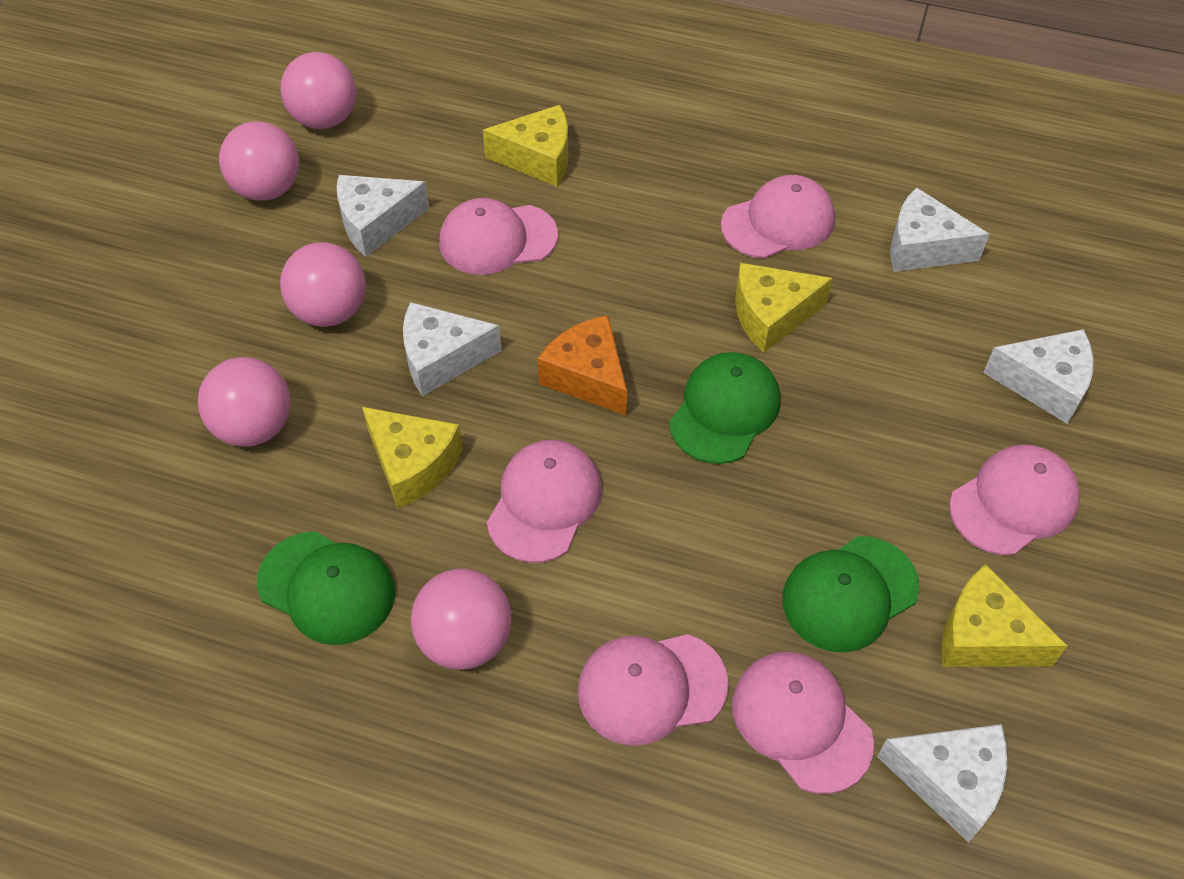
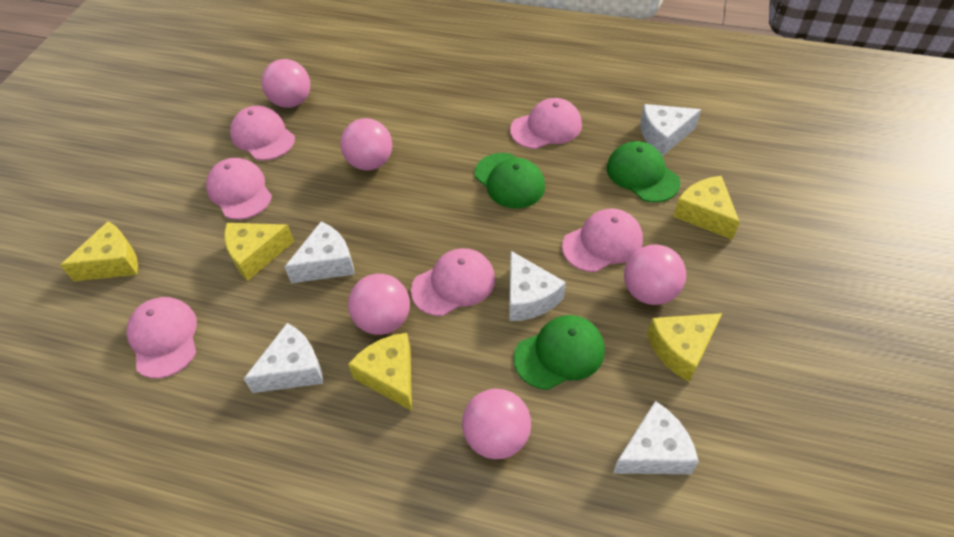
orange cheese: 1 -> 0
yellow cheese: 4 -> 5

